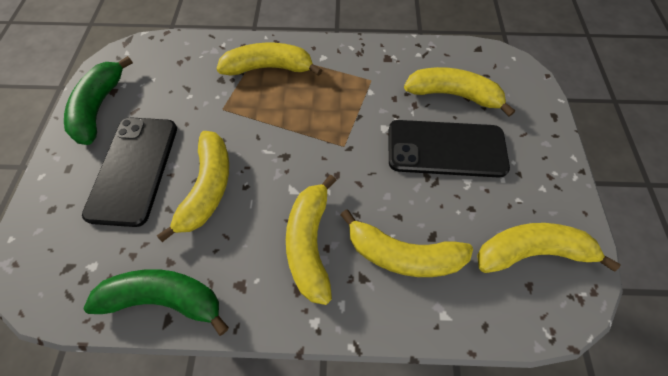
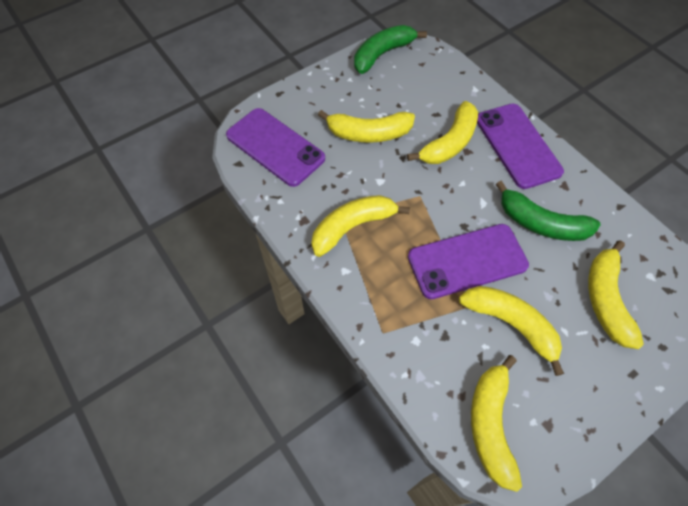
black phone: 2 -> 0
purple phone: 0 -> 3

